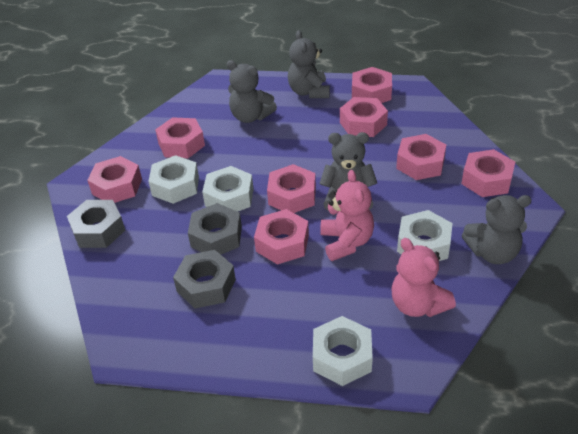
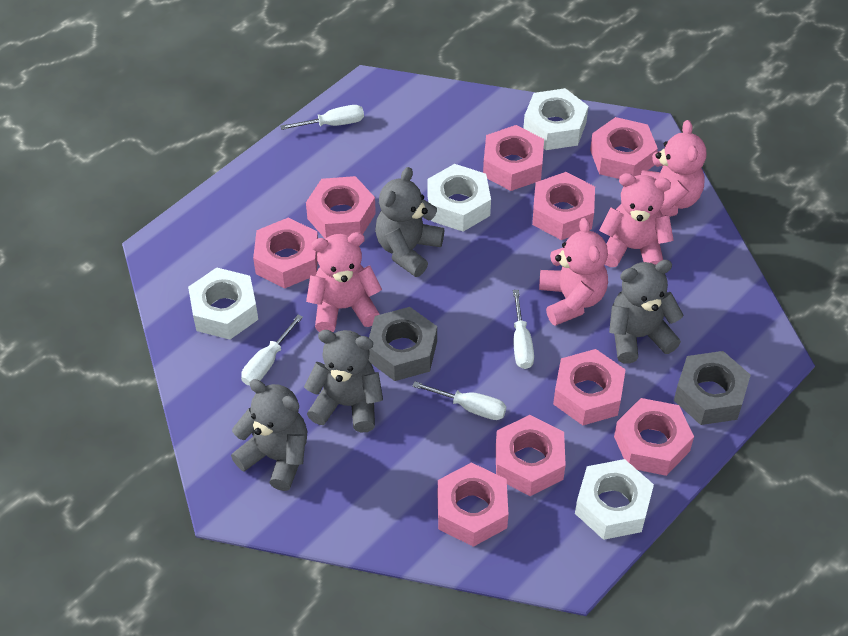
grey nut: 3 -> 2
pink nut: 8 -> 9
pink teddy bear: 2 -> 4
white screwdriver: 0 -> 4

